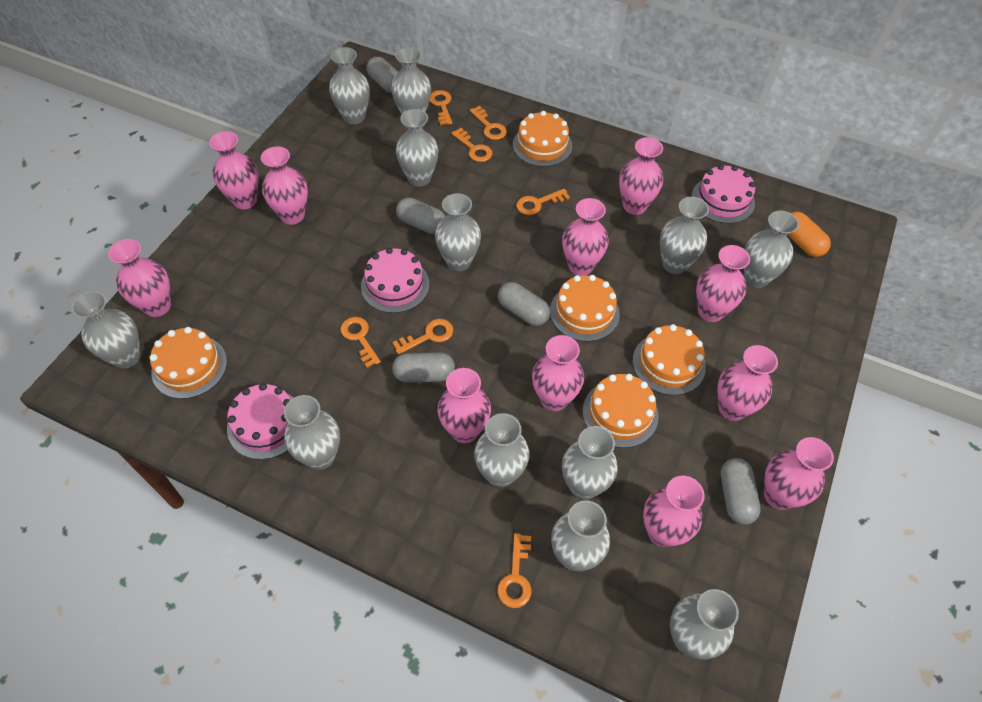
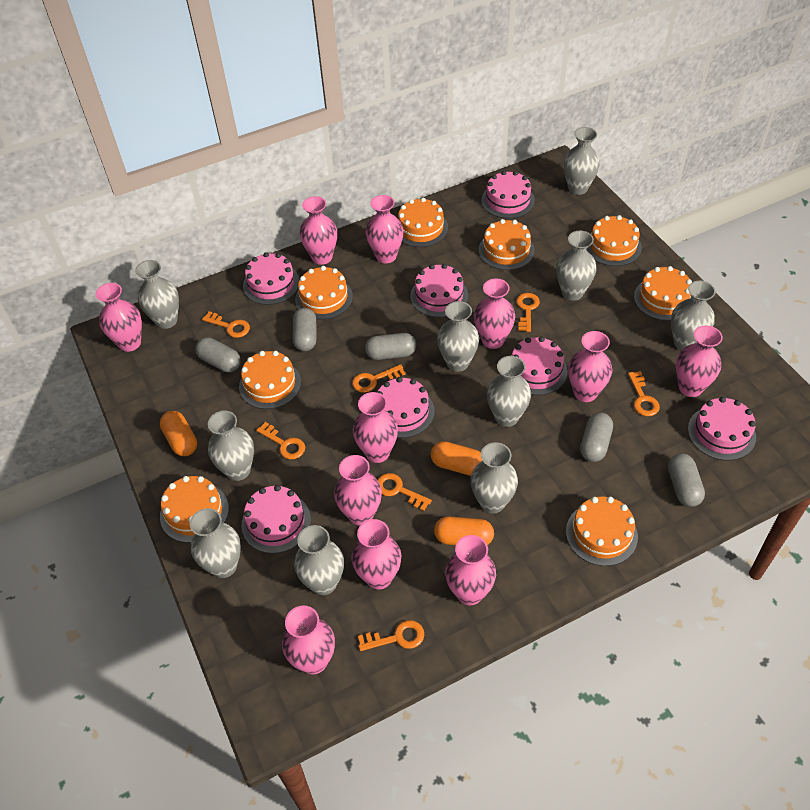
grey vase: 12 -> 10
orange cake: 5 -> 8
orange capsule: 1 -> 3
pink cake: 3 -> 7

